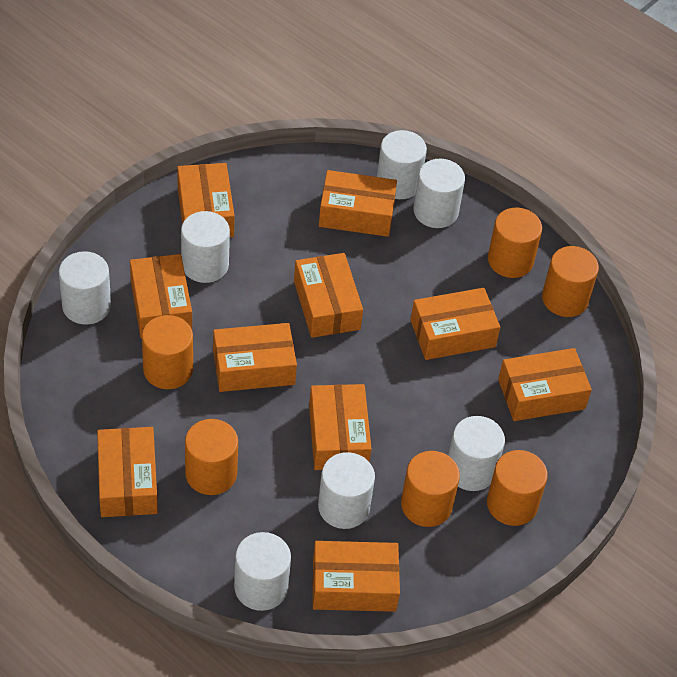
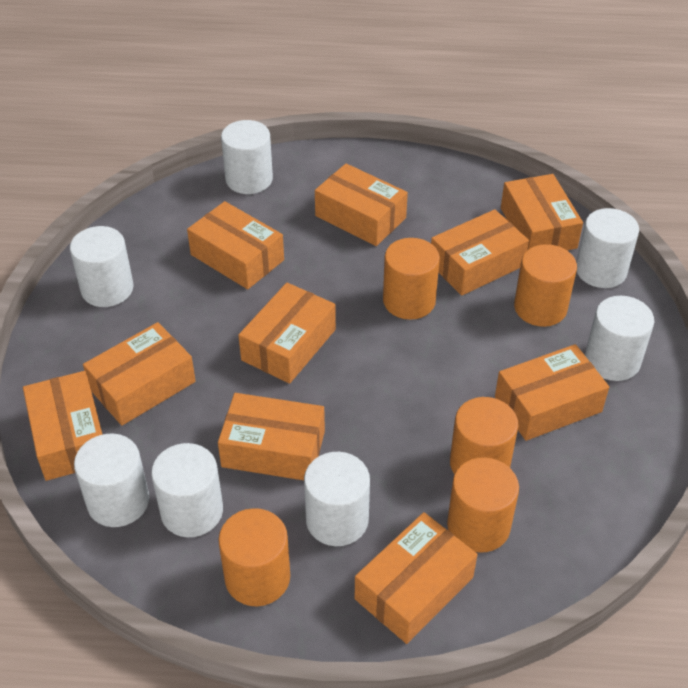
orange cylinder: 6 -> 5

